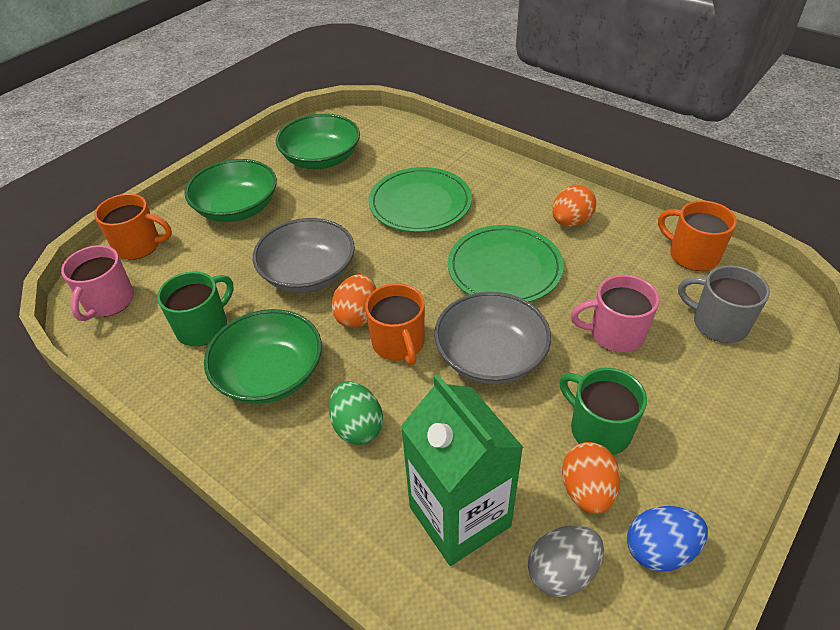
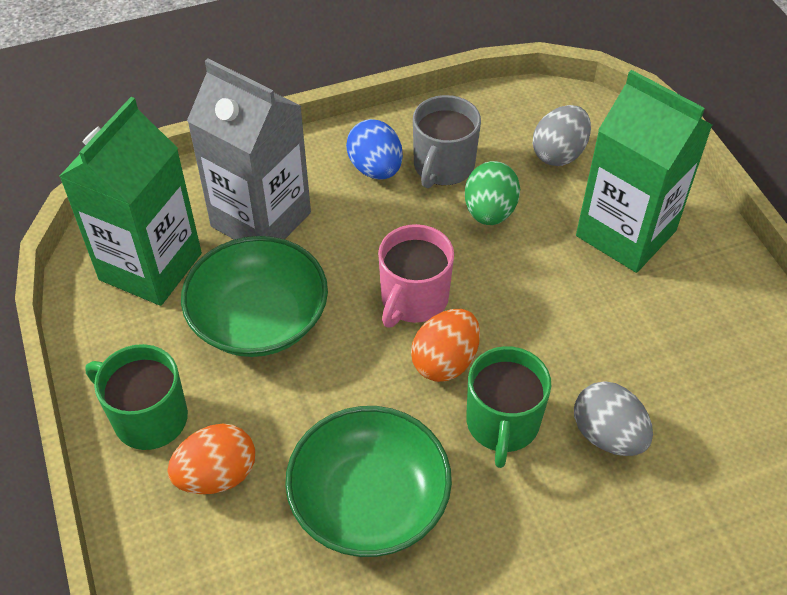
green bowl: 3 -> 2
green carton: 1 -> 2
green plate: 2 -> 0
grey bowl: 2 -> 0
grey carton: 0 -> 1
grey egg: 1 -> 2
orange egg: 3 -> 2
orange mug: 3 -> 0
pink mug: 2 -> 1

